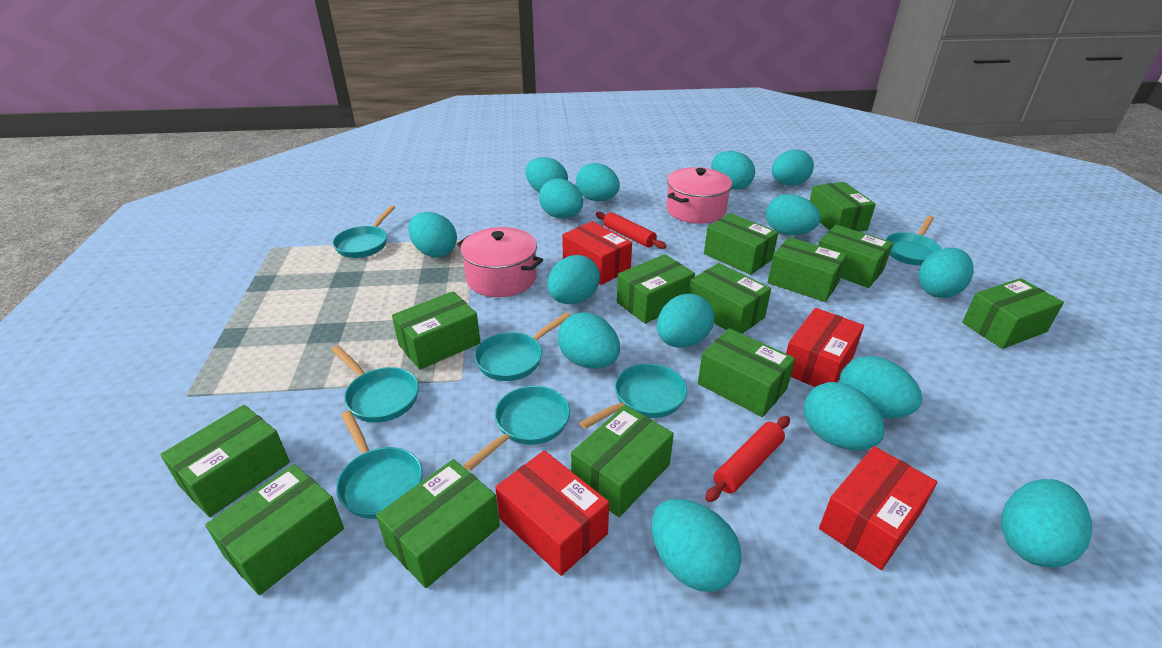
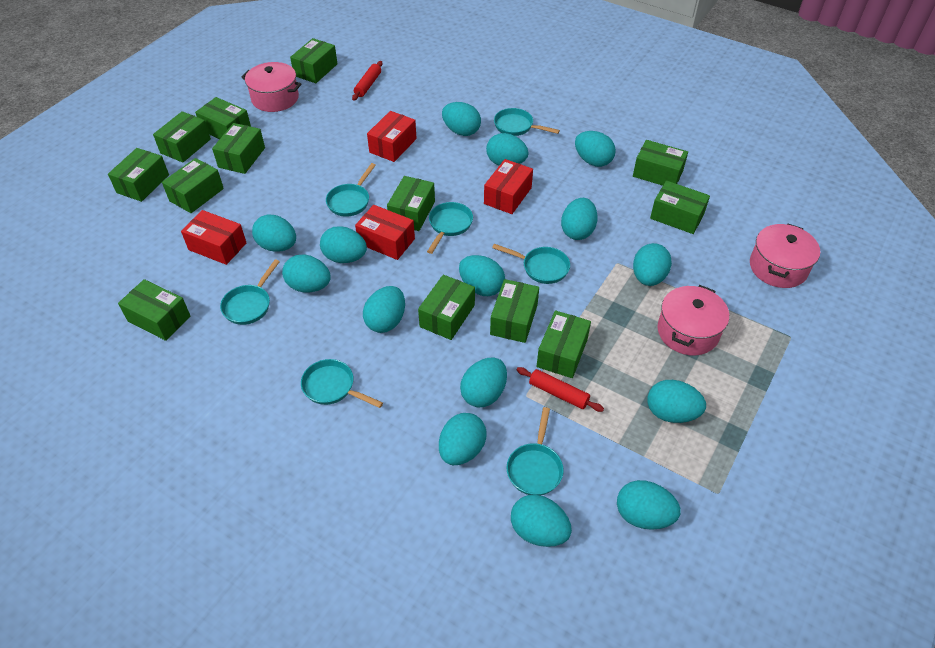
pink pot: 2 -> 3

